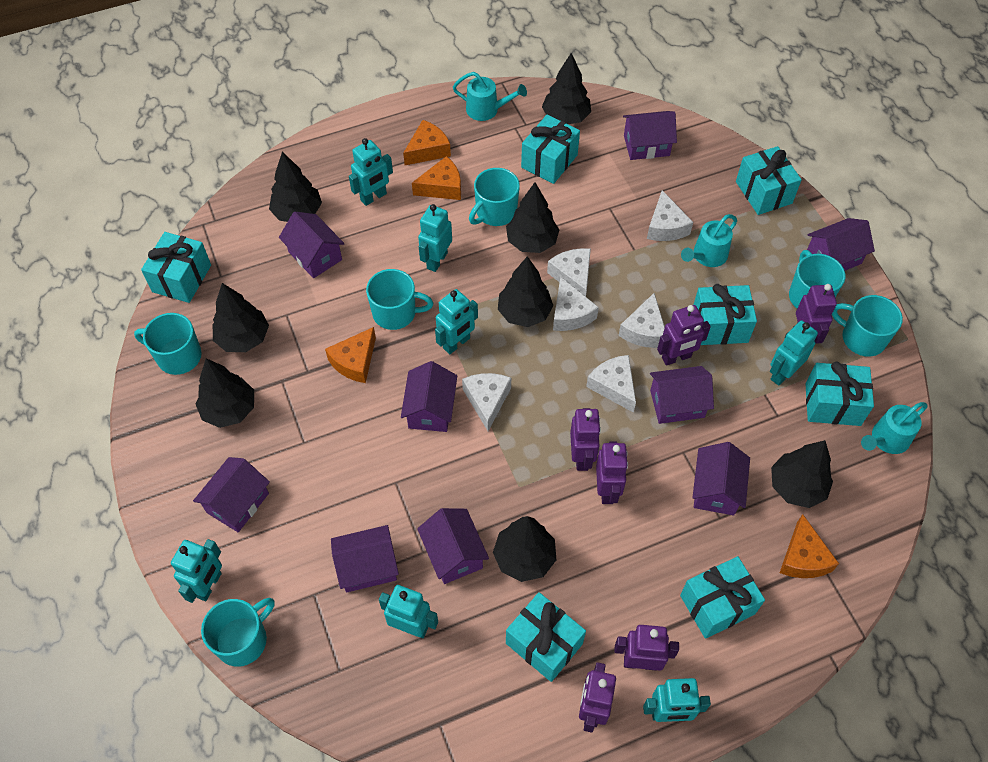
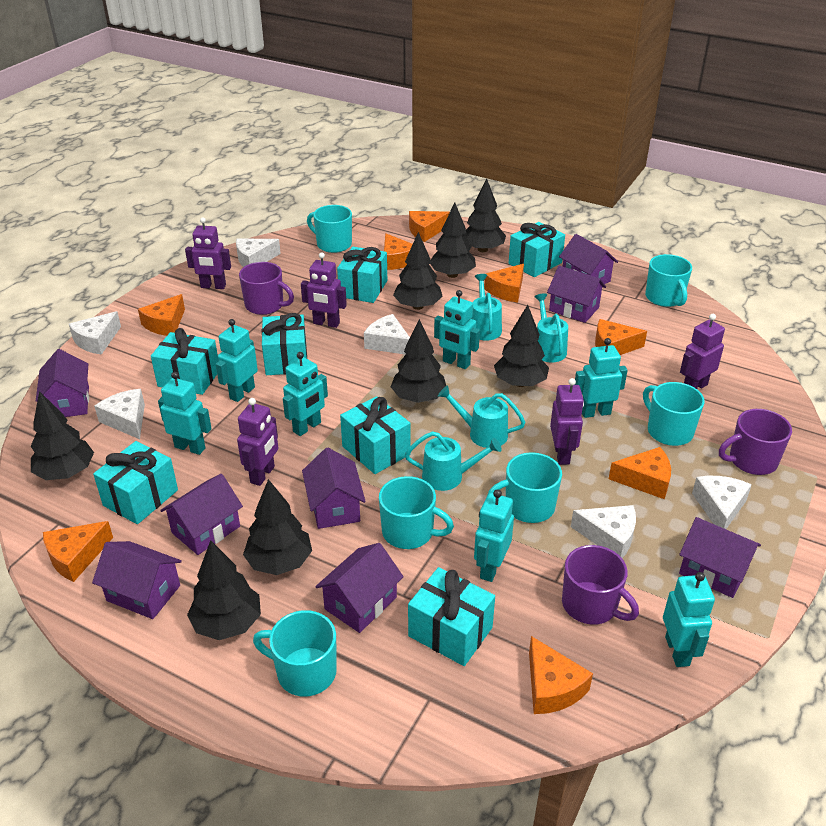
orange cheese: 4 -> 8
purple house: 9 -> 8
purple mug: 0 -> 3
purple robot: 6 -> 5
turquoise watering can: 3 -> 4

